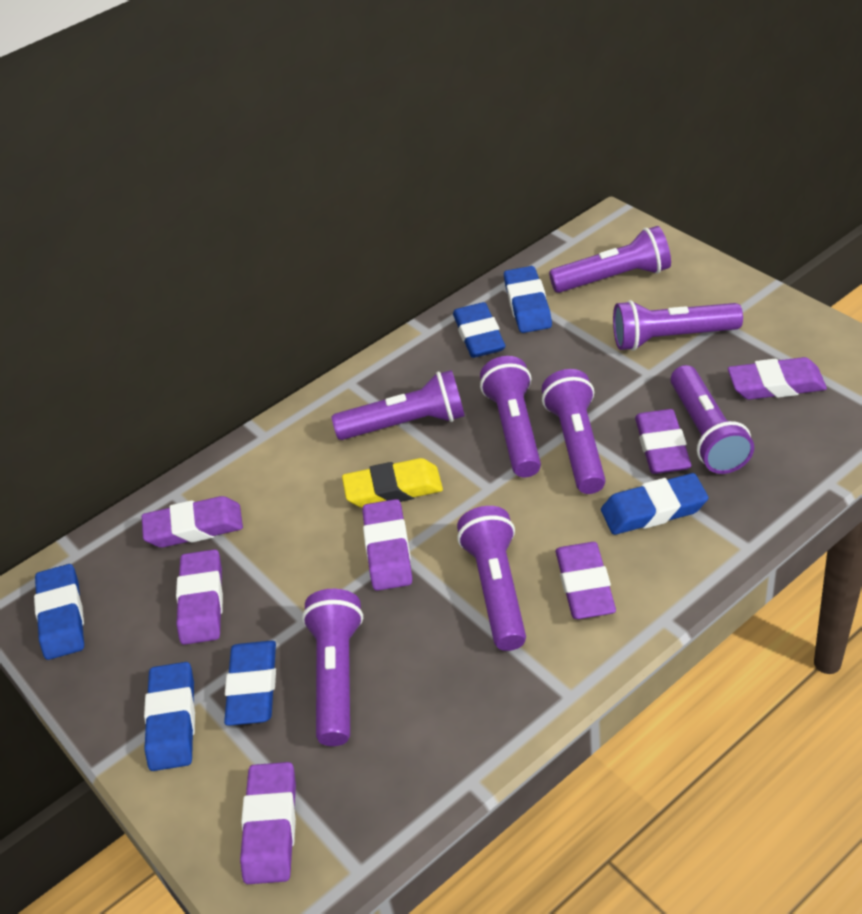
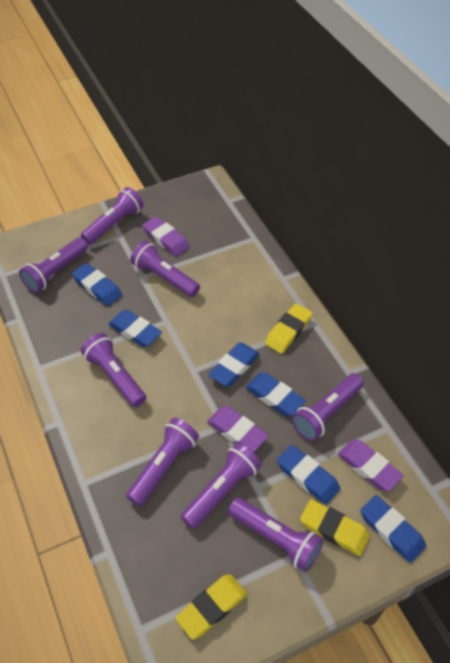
purple eraser: 7 -> 3
yellow eraser: 1 -> 3

